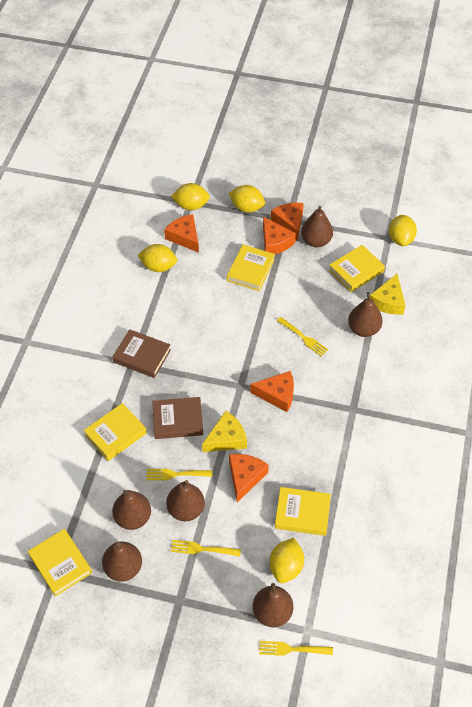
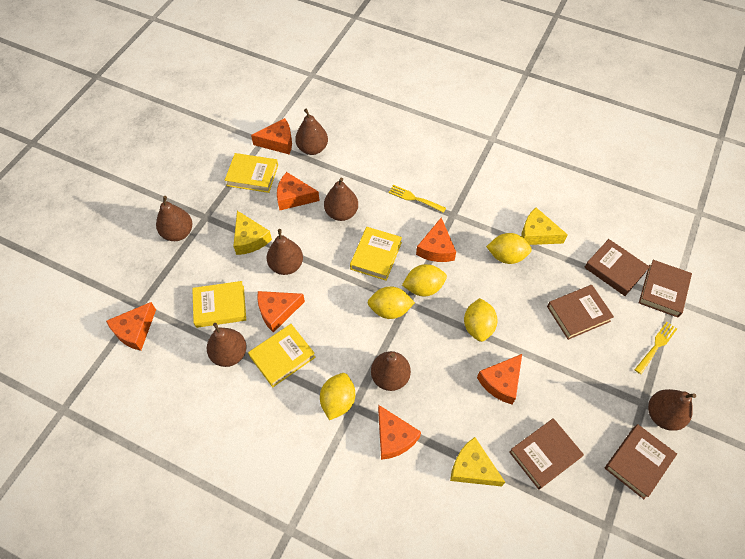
brown book: 2 -> 5
brown pear: 6 -> 7
orange cheese: 5 -> 7
yellow book: 5 -> 4
yellow cheese: 2 -> 3
yellow fork: 4 -> 2

